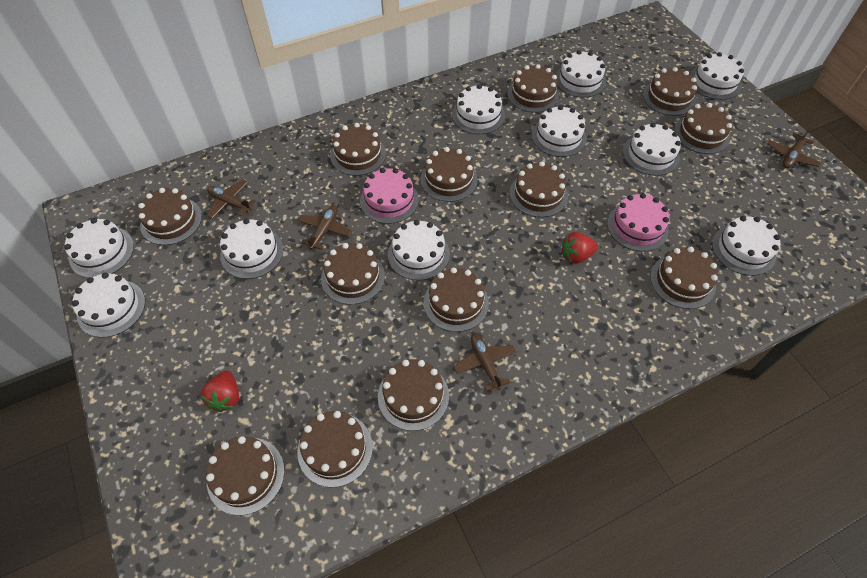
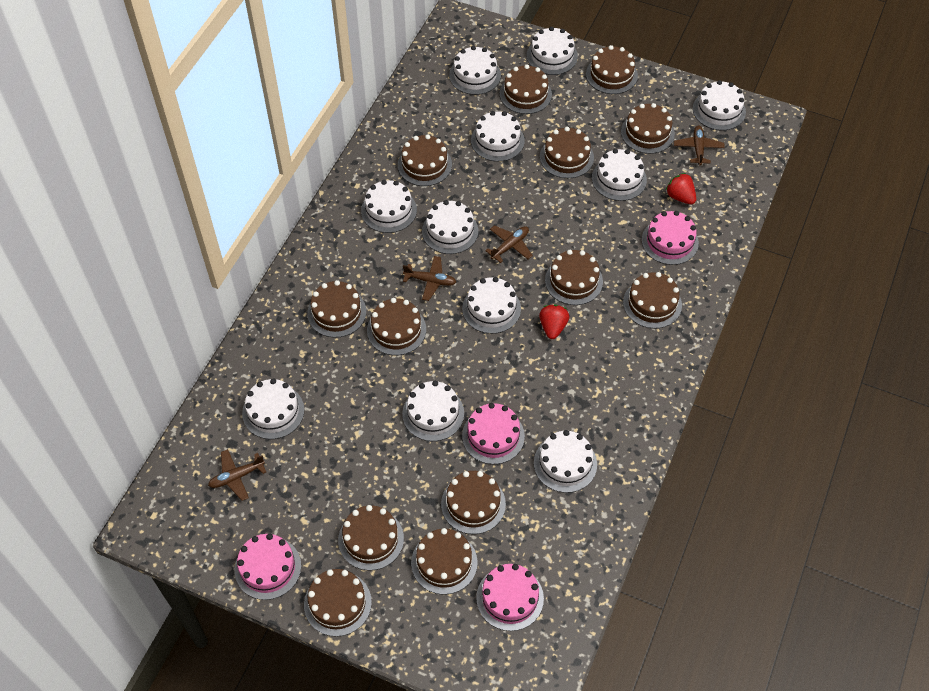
pink cake: 2 -> 4
white cake: 10 -> 11

